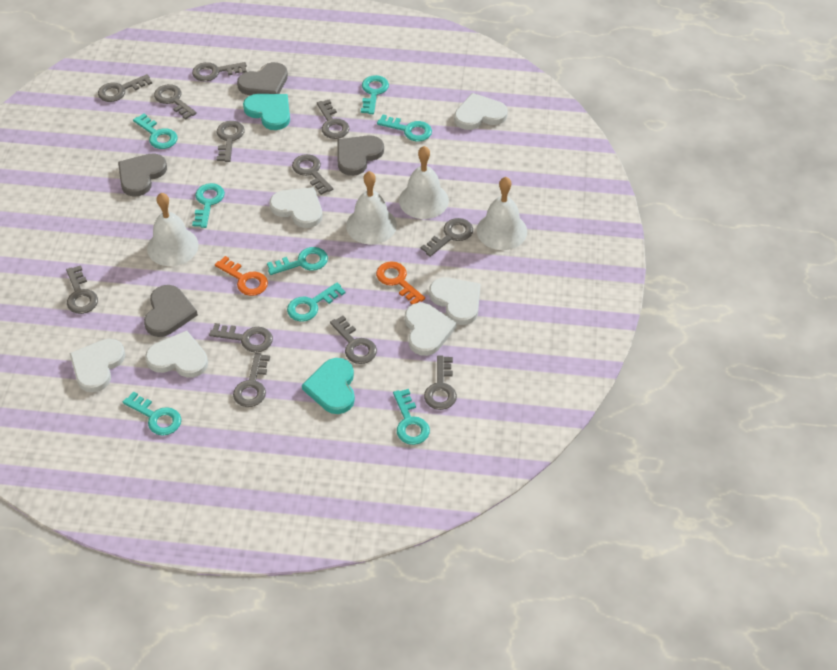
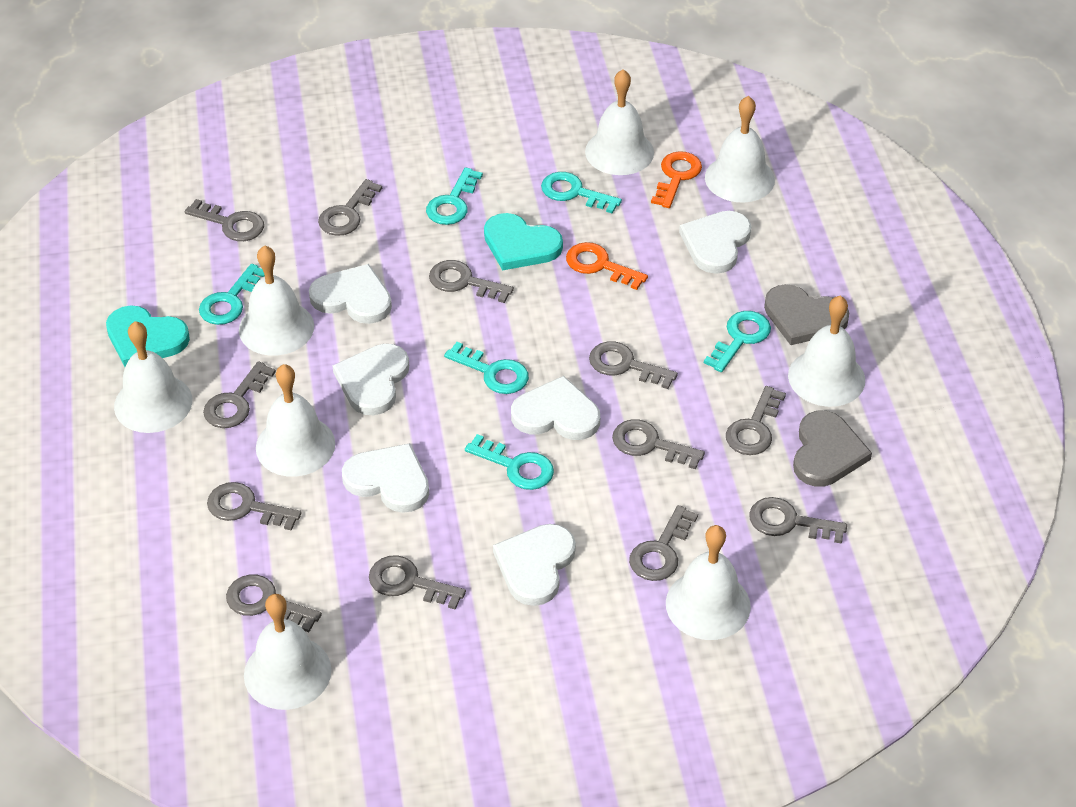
grey heart: 4 -> 2
turquoise key: 8 -> 6
white bell: 4 -> 8

